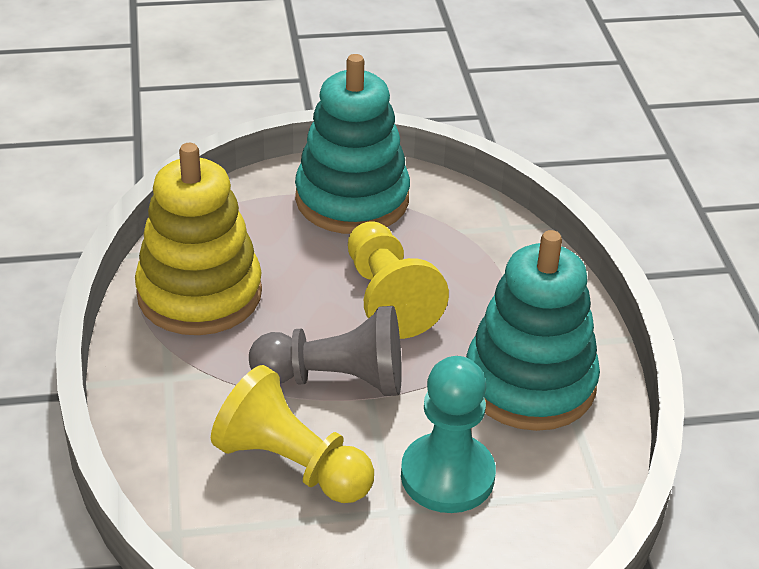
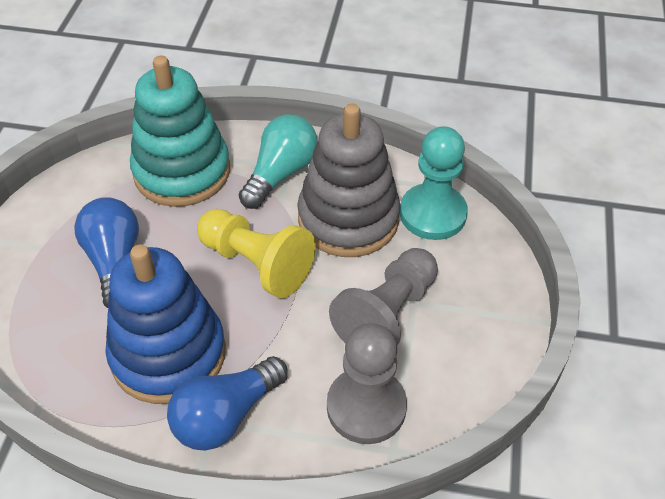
blue light bulb: 0 -> 2
blue stacking toy: 0 -> 1
grey pawn: 1 -> 2
grey stacking toy: 0 -> 1
turquoise light bulb: 0 -> 1
turquoise stacking toy: 2 -> 1
yellow pawn: 2 -> 1
yellow stacking toy: 1 -> 0

